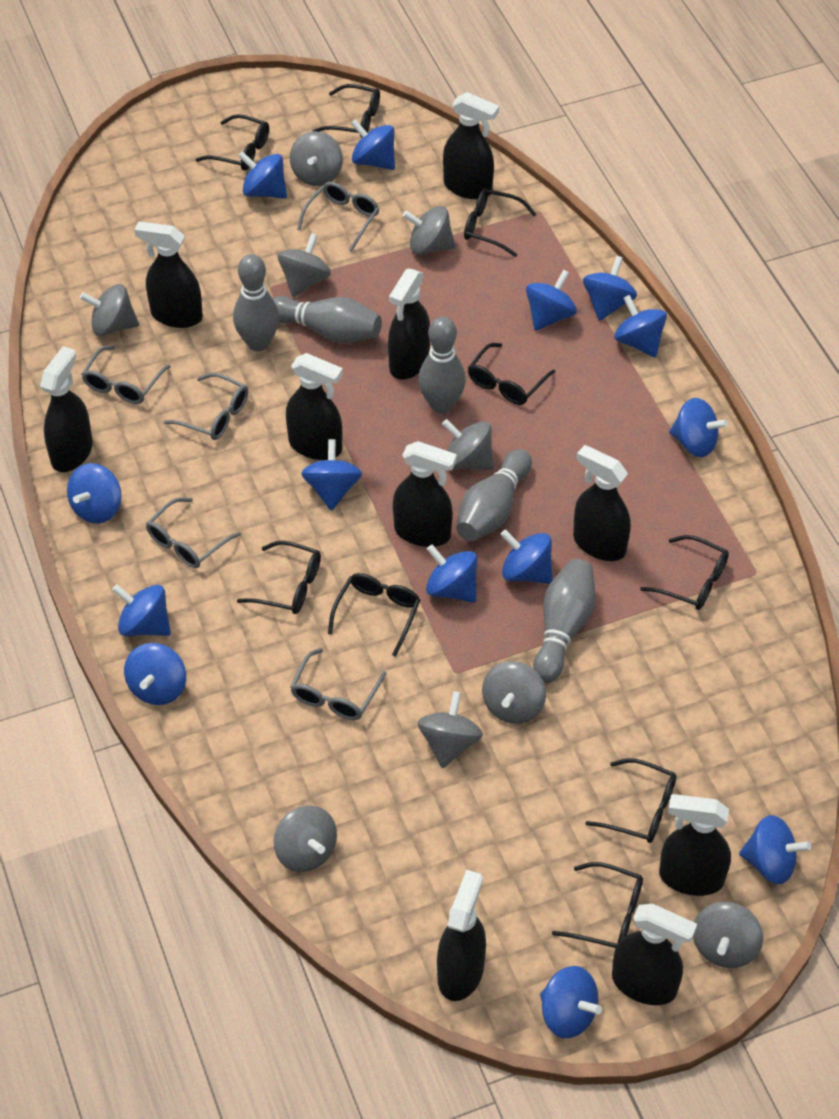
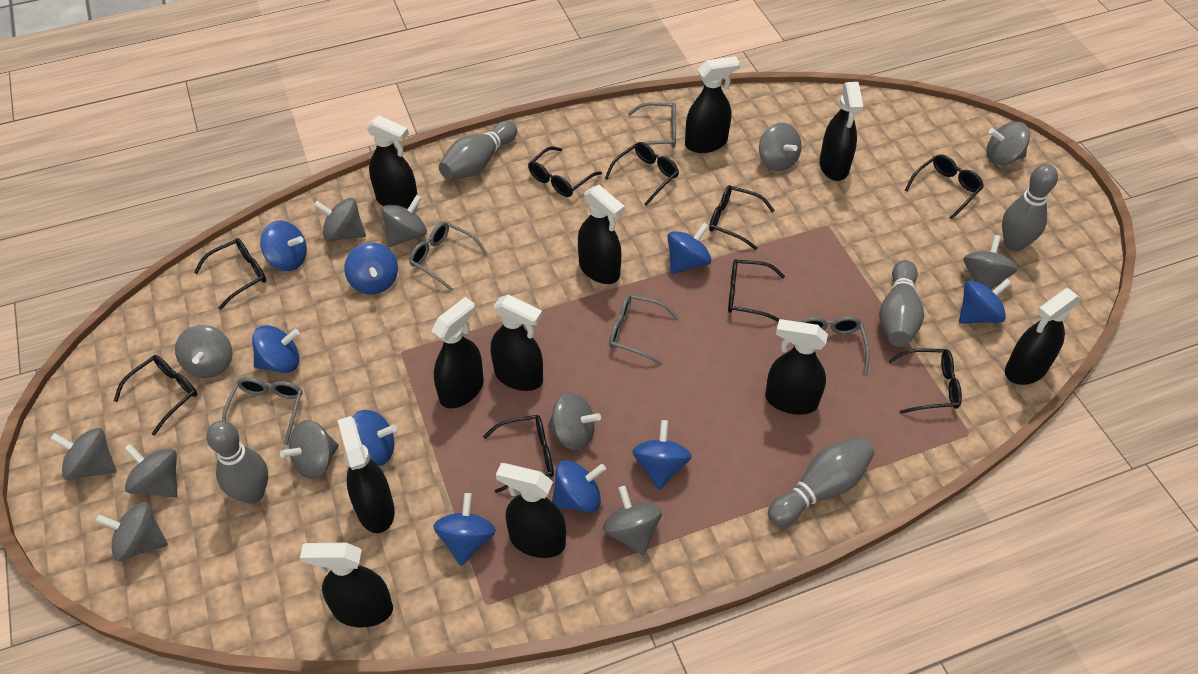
black spray bottle: 10 -> 11
blue spinning top: 14 -> 9
grey spinning top: 9 -> 12

